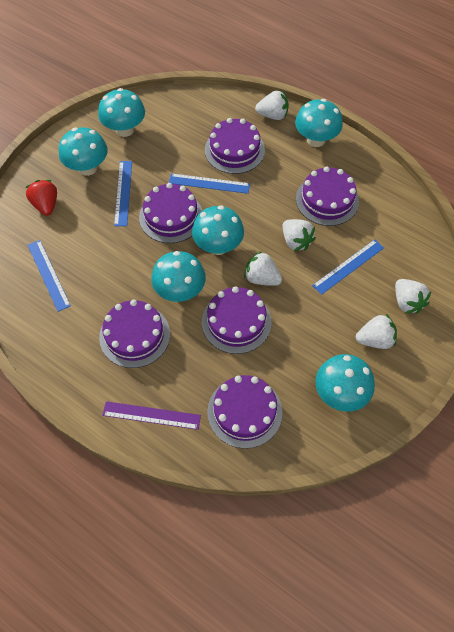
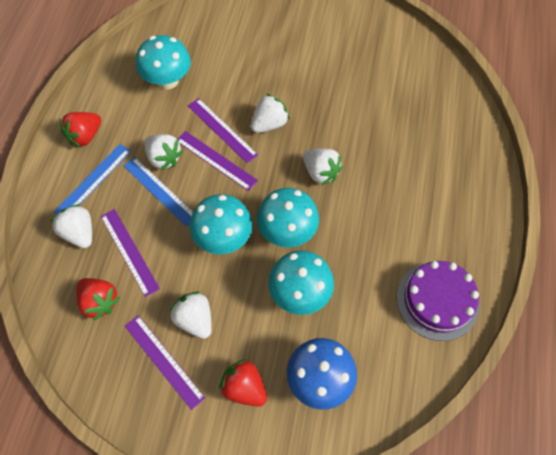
blue mushroom: 0 -> 1
blue ruler: 4 -> 2
purple cake: 6 -> 1
purple ruler: 1 -> 4
red strawberry: 1 -> 3
turquoise mushroom: 6 -> 4

